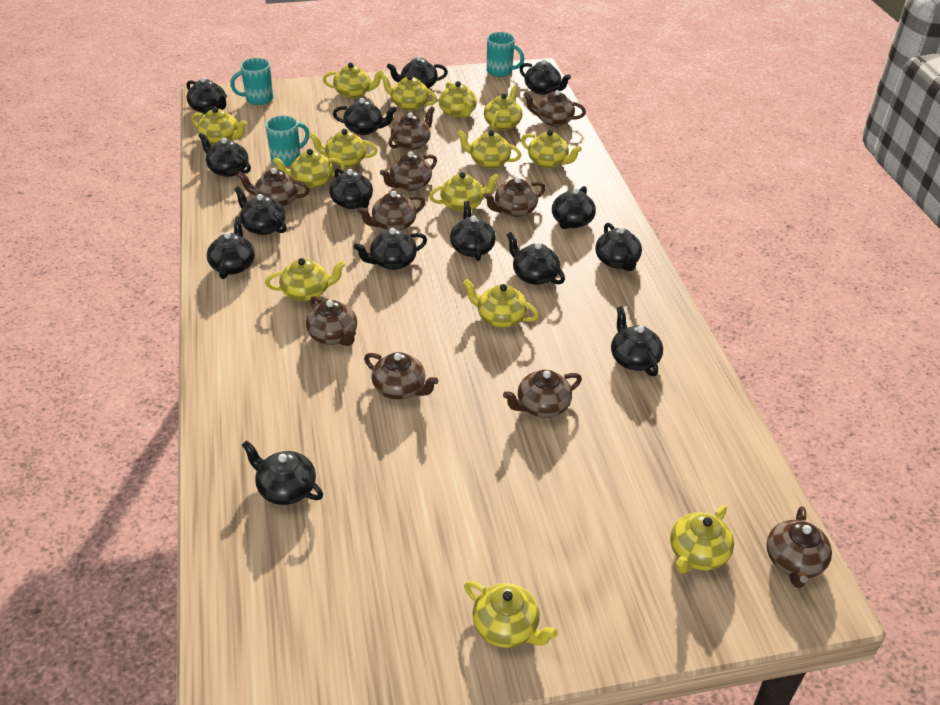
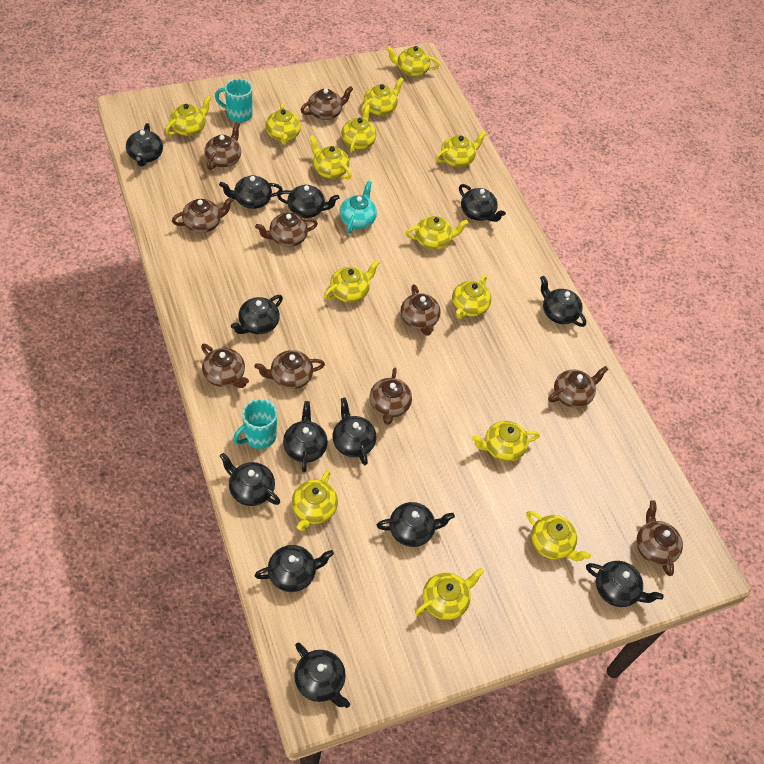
black teapot: 15 -> 13
turquoise mug: 3 -> 2
turquoise teapot: 0 -> 1

